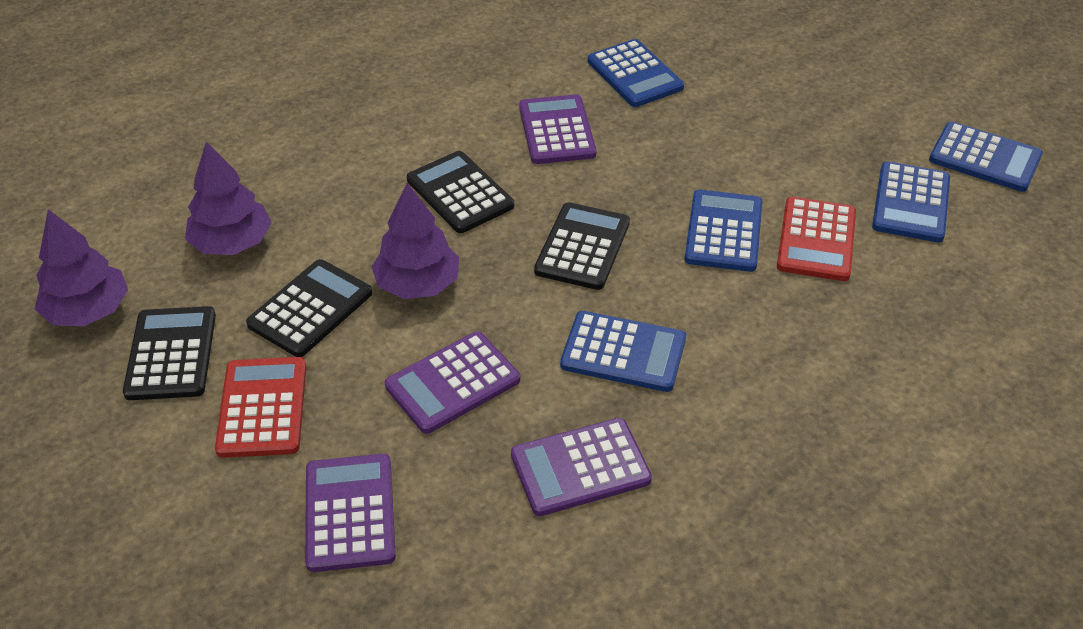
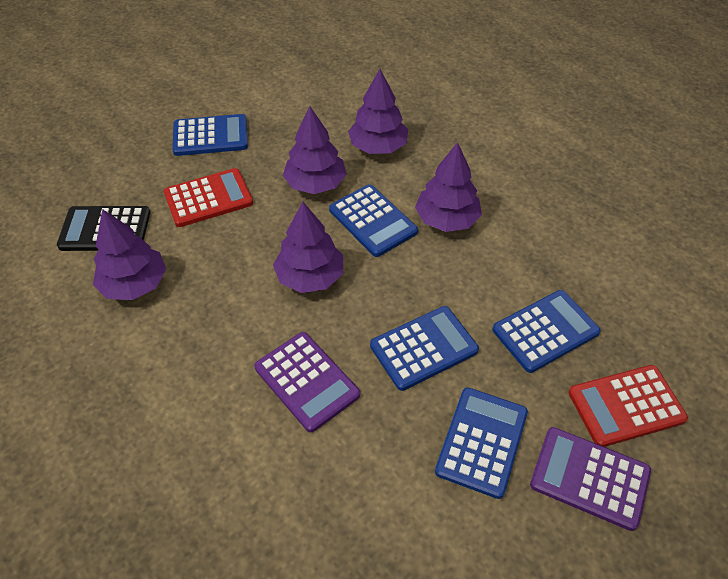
black calculator: 4 -> 1
purple calculator: 4 -> 2
purple tree: 3 -> 5

